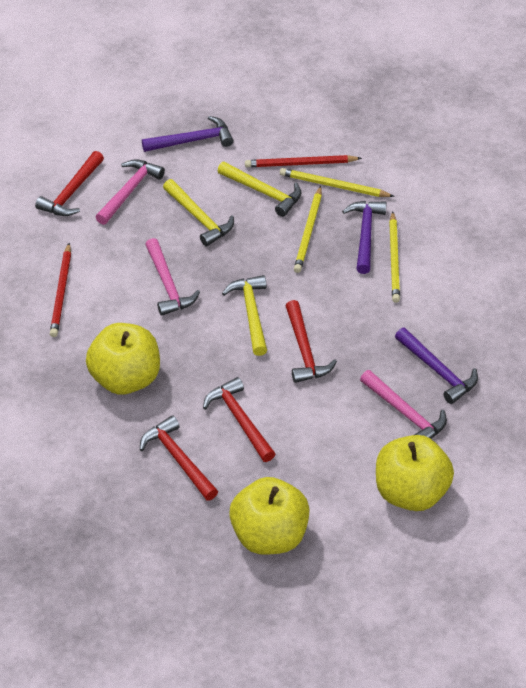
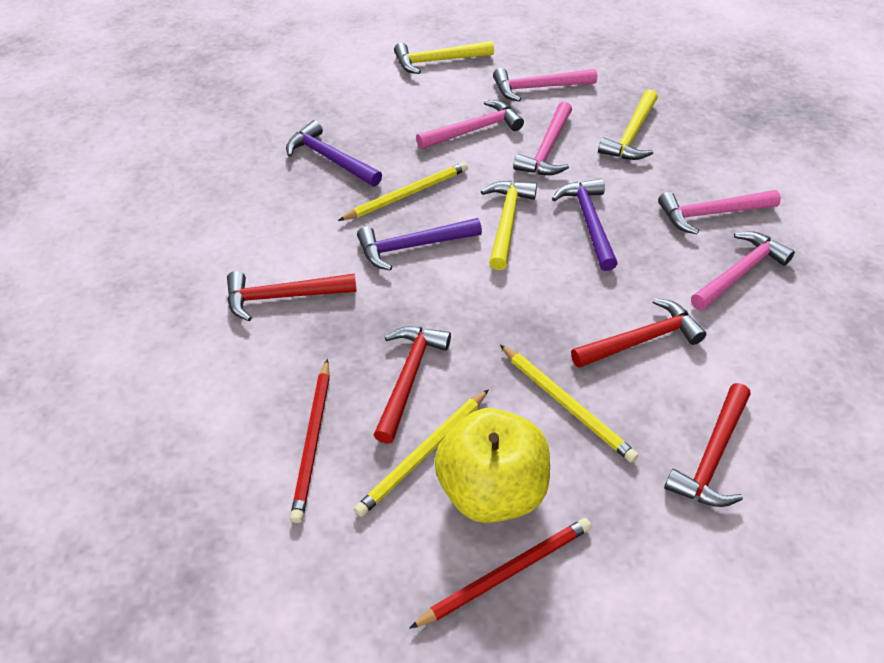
pink hammer: 3 -> 5
yellow apple: 3 -> 1

